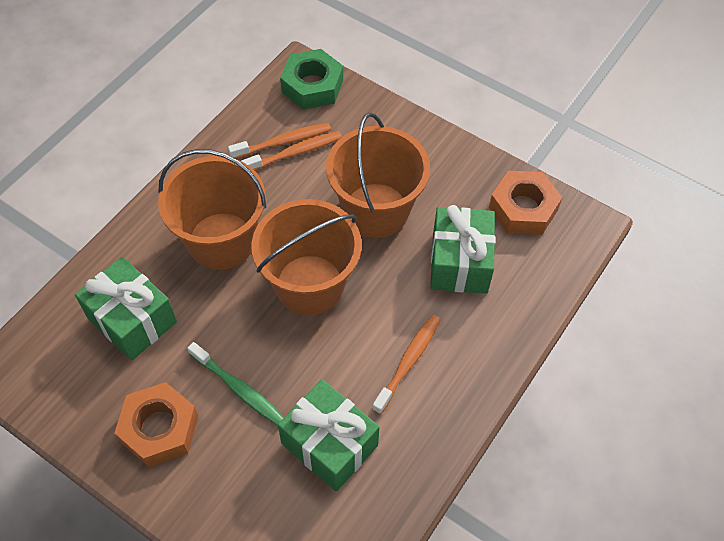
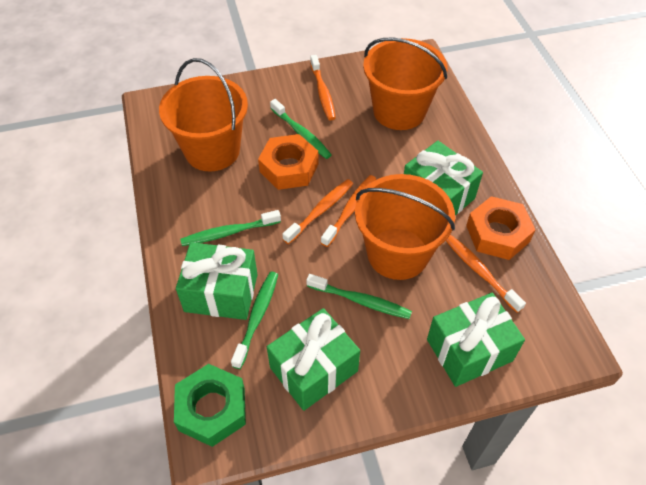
green gift: 3 -> 4
green toothbrush: 1 -> 4
orange toothbrush: 3 -> 4

